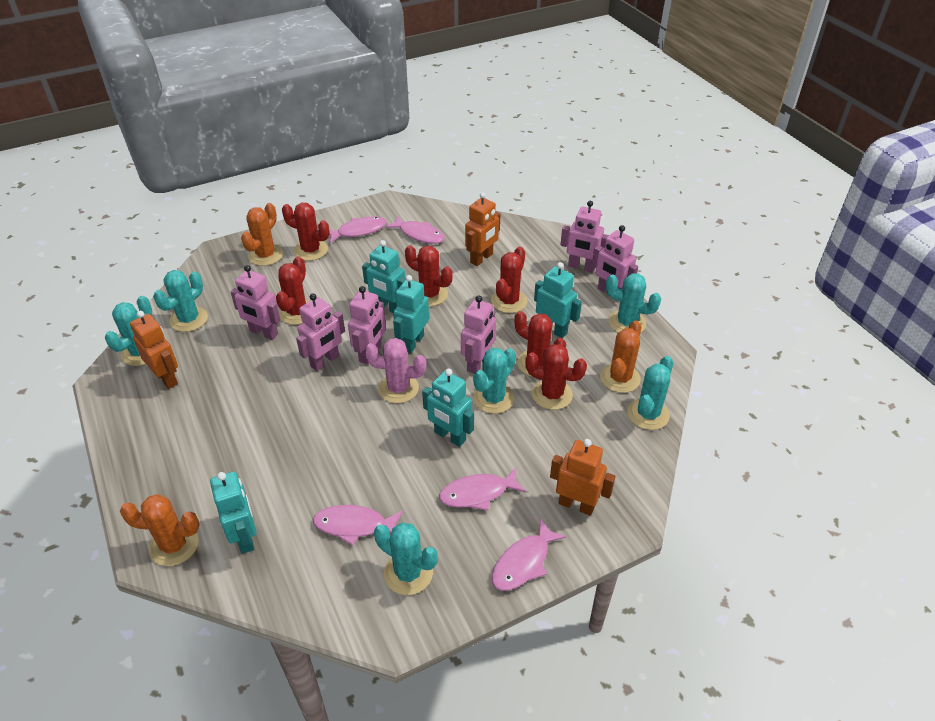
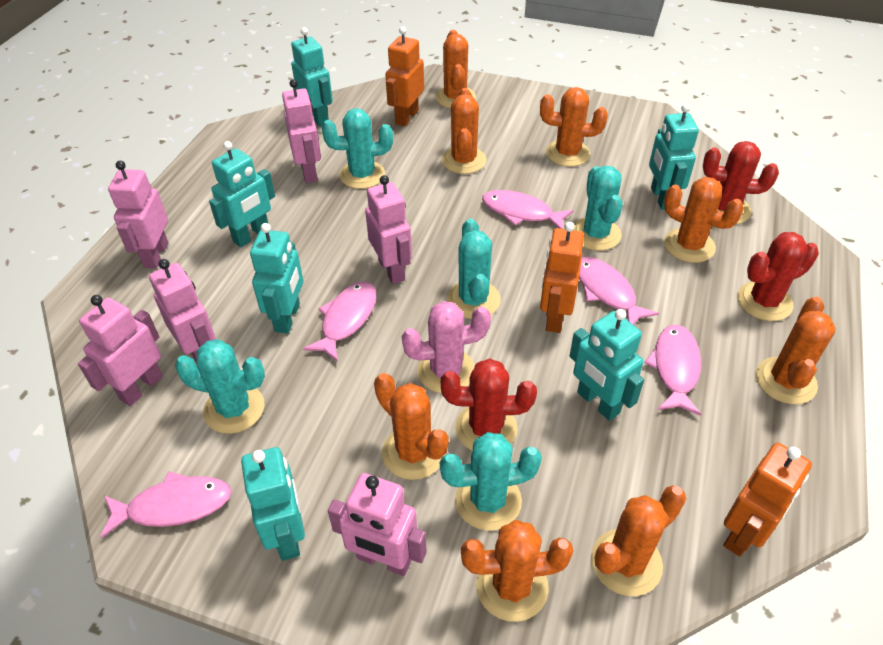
orange cactus: 3 -> 8
red cactus: 6 -> 3
turquoise cactus: 6 -> 5
turquoise robot: 5 -> 6

